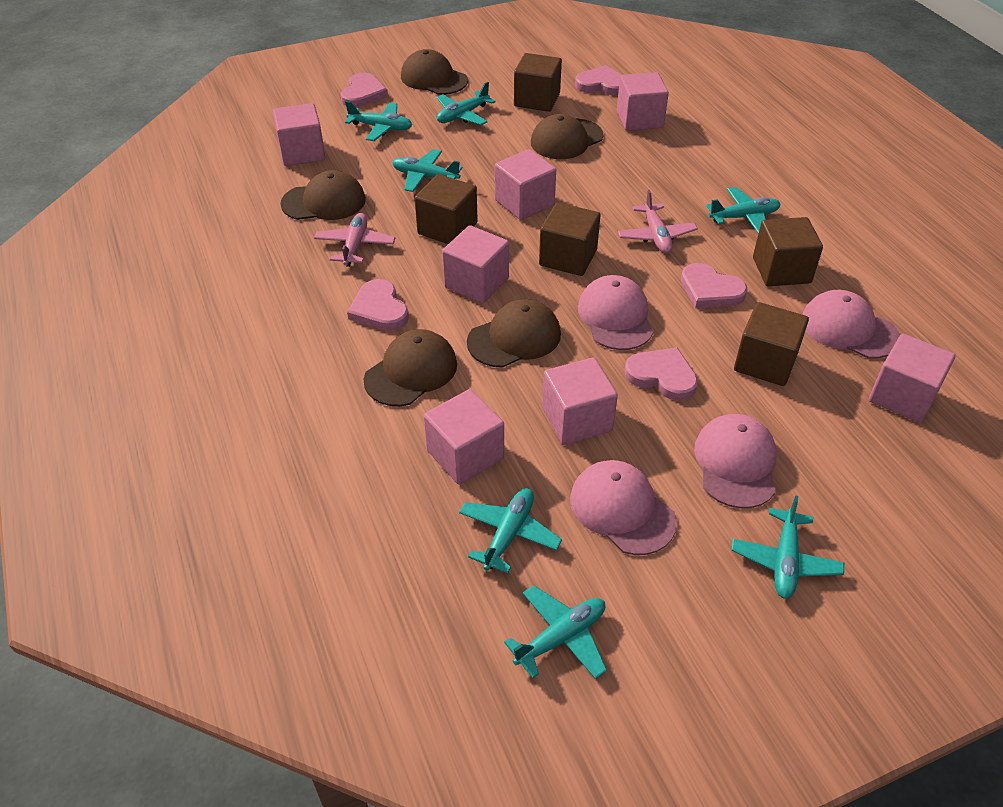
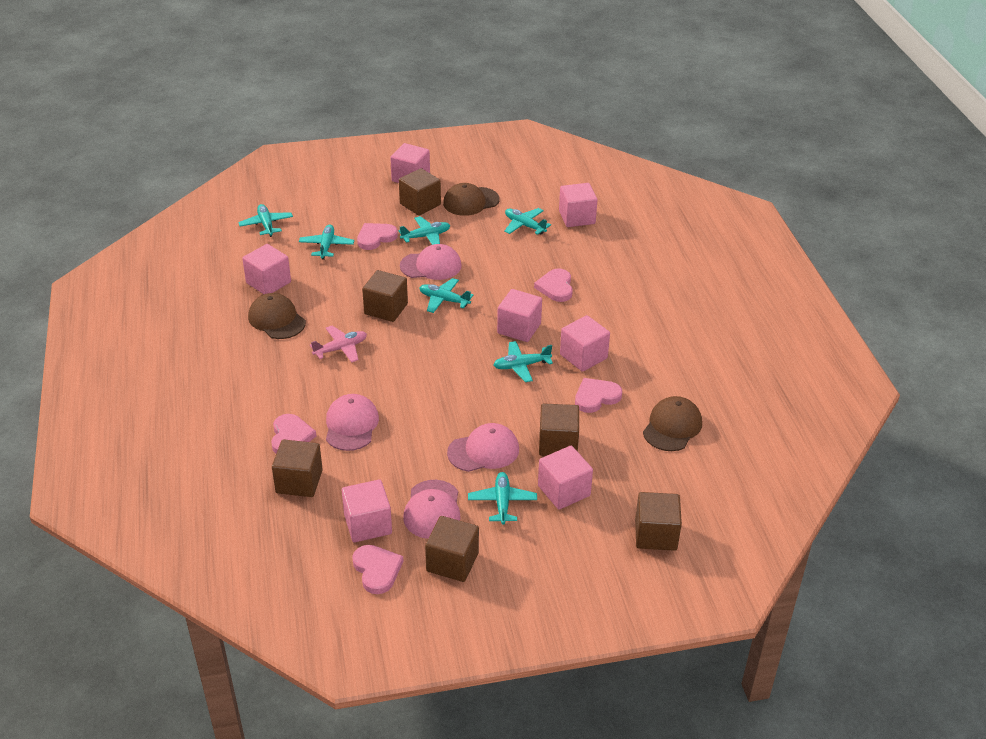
brown cap: 5 -> 3
brown cube: 5 -> 6
pink plane: 2 -> 1

